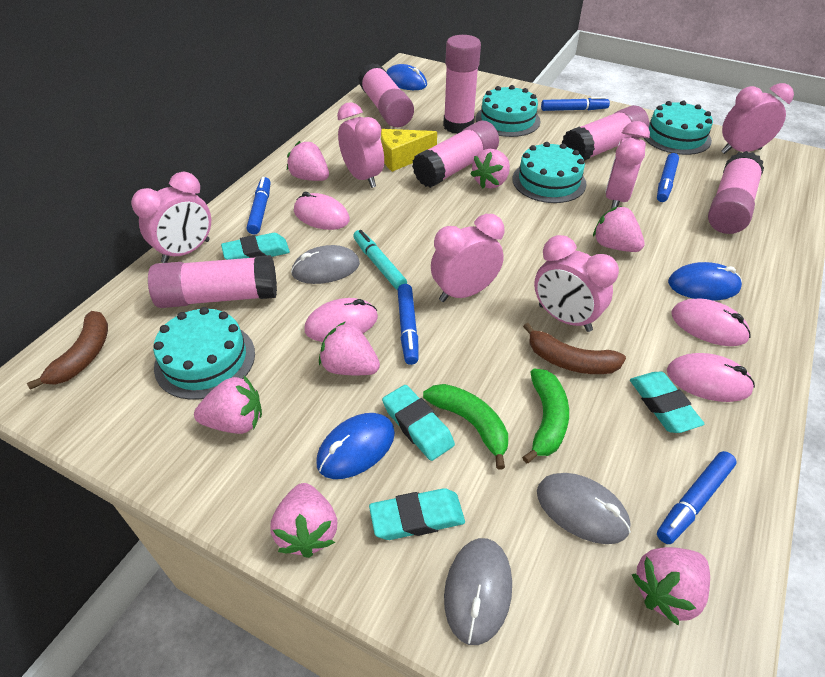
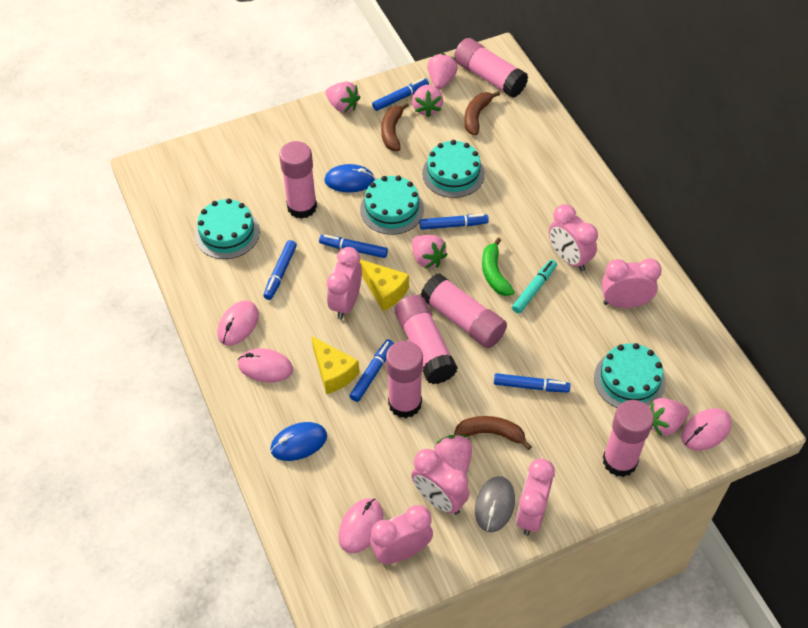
blue marker: 5 -> 6
blue mouse: 3 -> 2
brown banana: 2 -> 3
green banana: 2 -> 1
grey mouse: 3 -> 1
pink strawberry: 7 -> 6
turquoise eraser: 4 -> 0
yellow cheese: 1 -> 2

